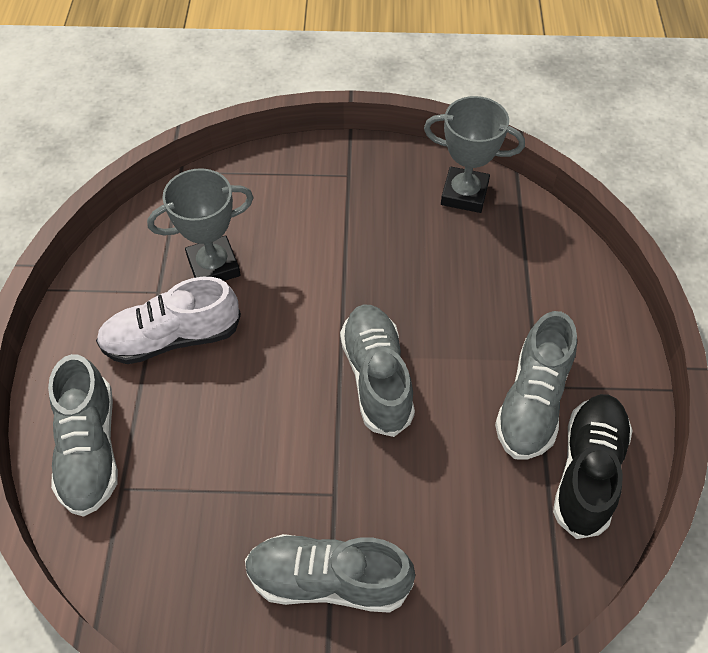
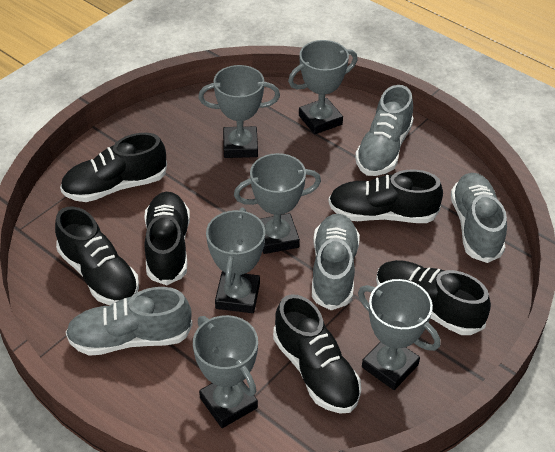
black shoe: 1 -> 6
grey trophy: 2 -> 6
white shoe: 1 -> 0

